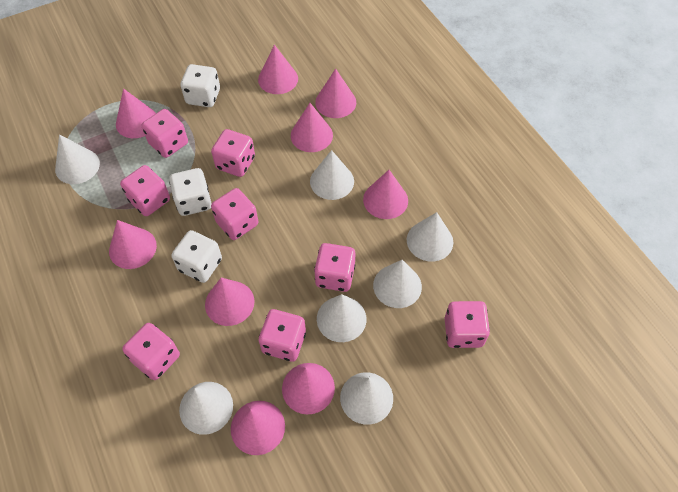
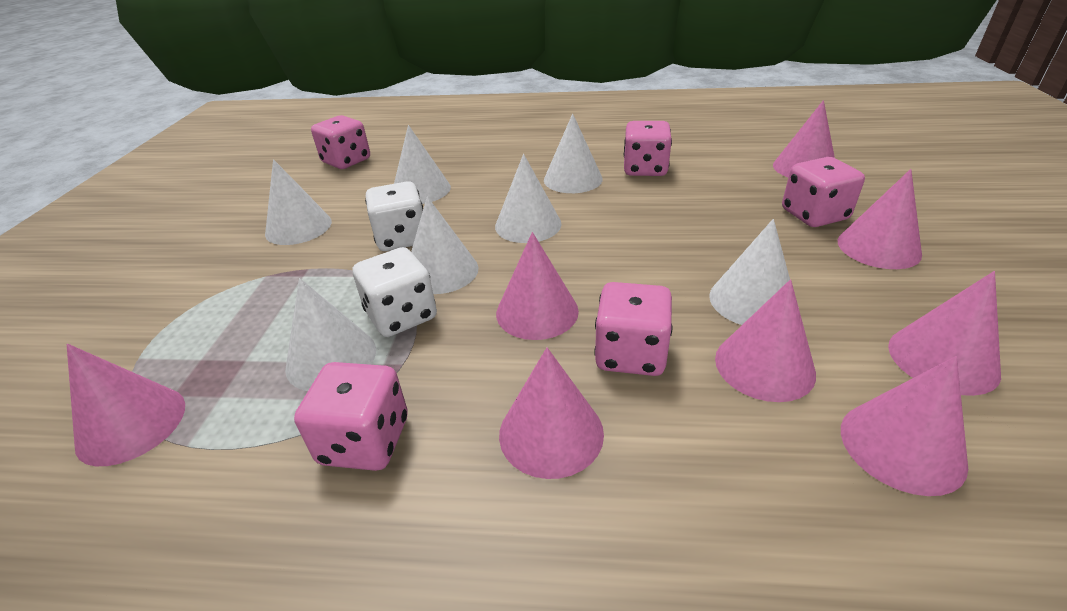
pink cone: 9 -> 8
pink dice: 8 -> 5
white dice: 3 -> 2

